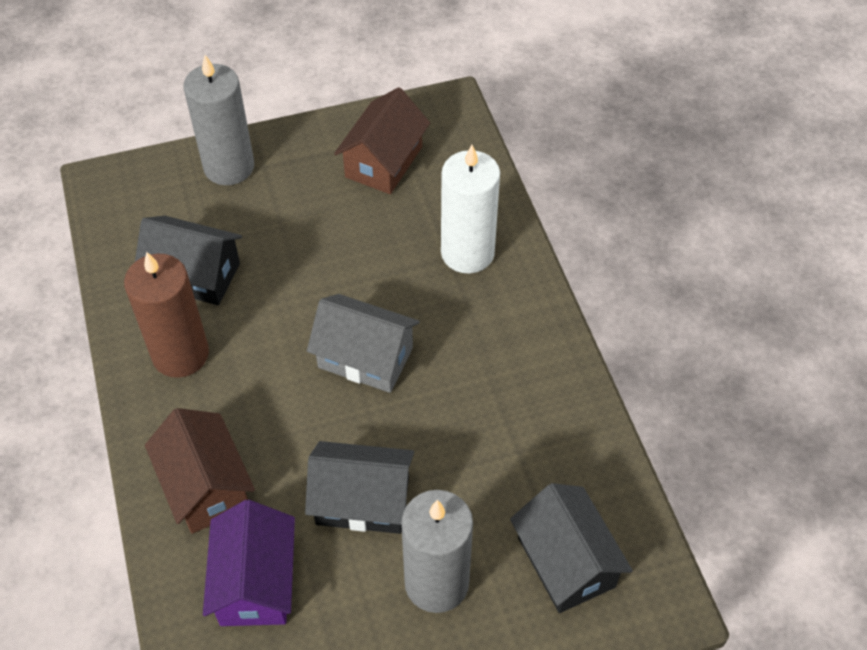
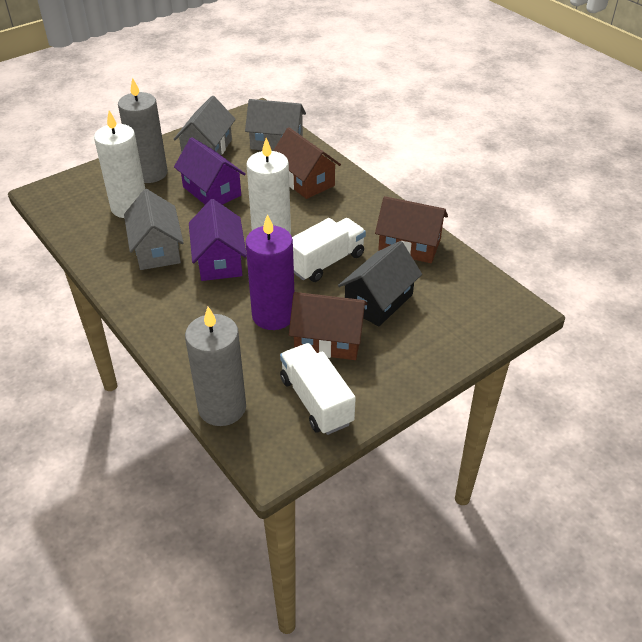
black house: 3 -> 1
brown candle: 1 -> 0
brown house: 2 -> 3
grey house: 1 -> 3
purple candle: 0 -> 1
purple house: 1 -> 2
white candle: 1 -> 2
white truck: 0 -> 2

